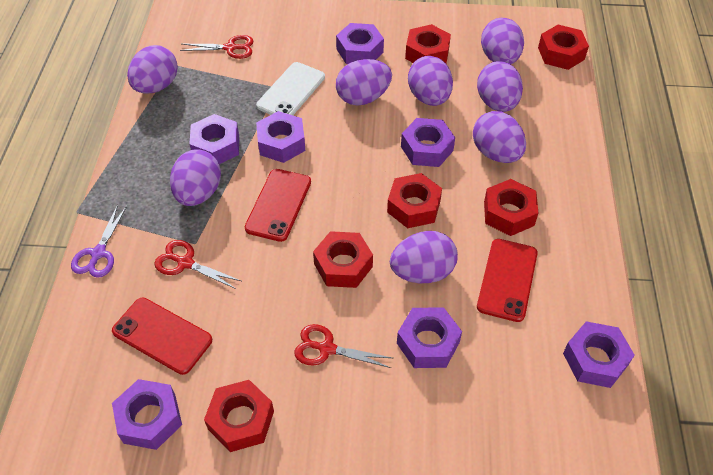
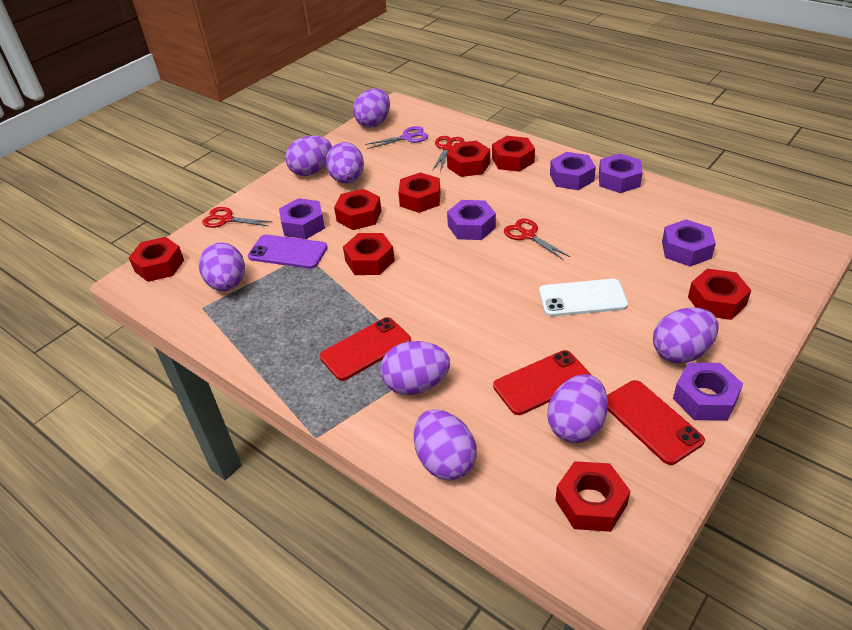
purple nut: 7 -> 6
purple phone: 0 -> 1
red nut: 6 -> 8

